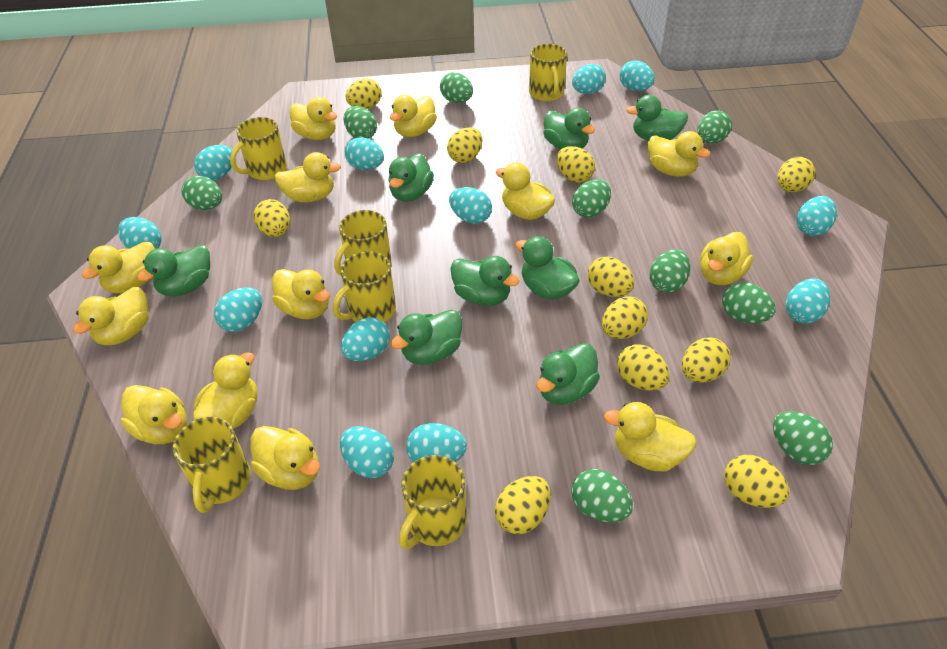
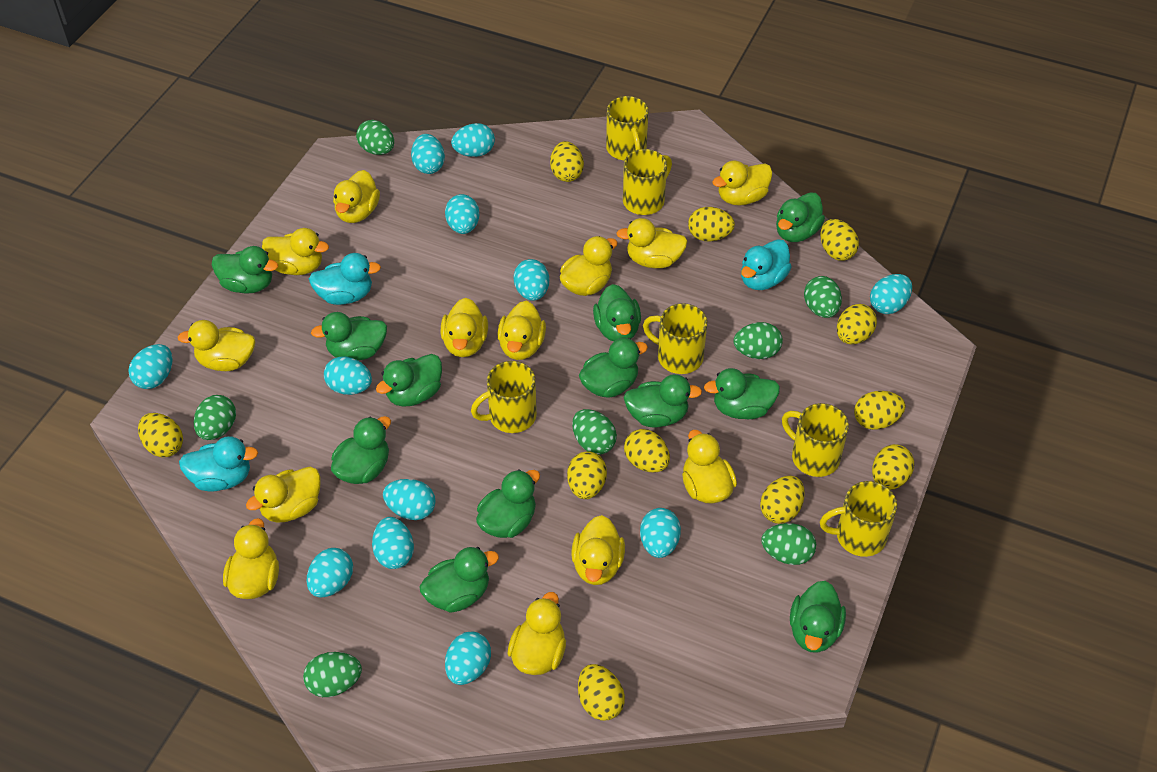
green duck: 8 -> 12
green egg: 9 -> 7
turquoise duck: 0 -> 3

